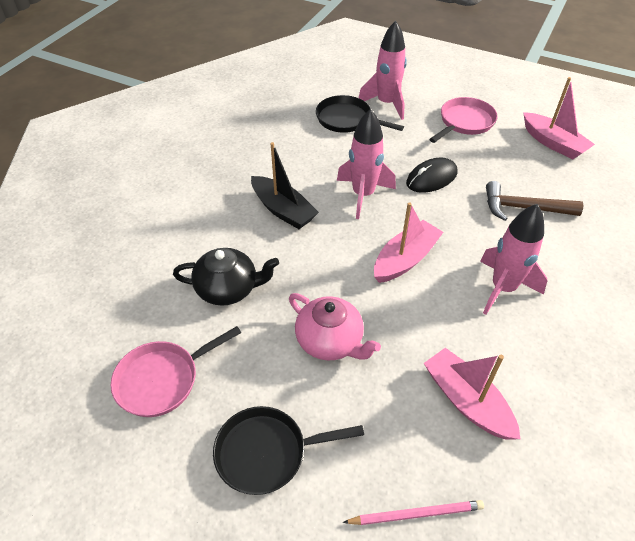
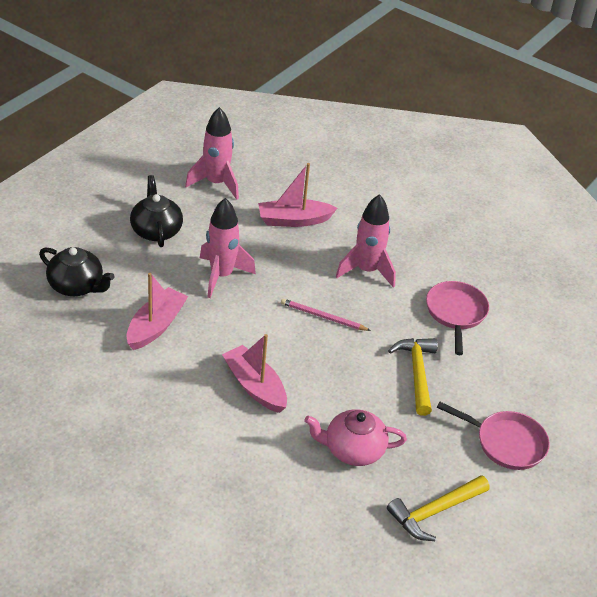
black boat: 1 -> 0
black mouse: 1 -> 0
black pan: 2 -> 0
black teapot: 1 -> 2
brown hammer: 1 -> 0
yellow hammer: 0 -> 2

